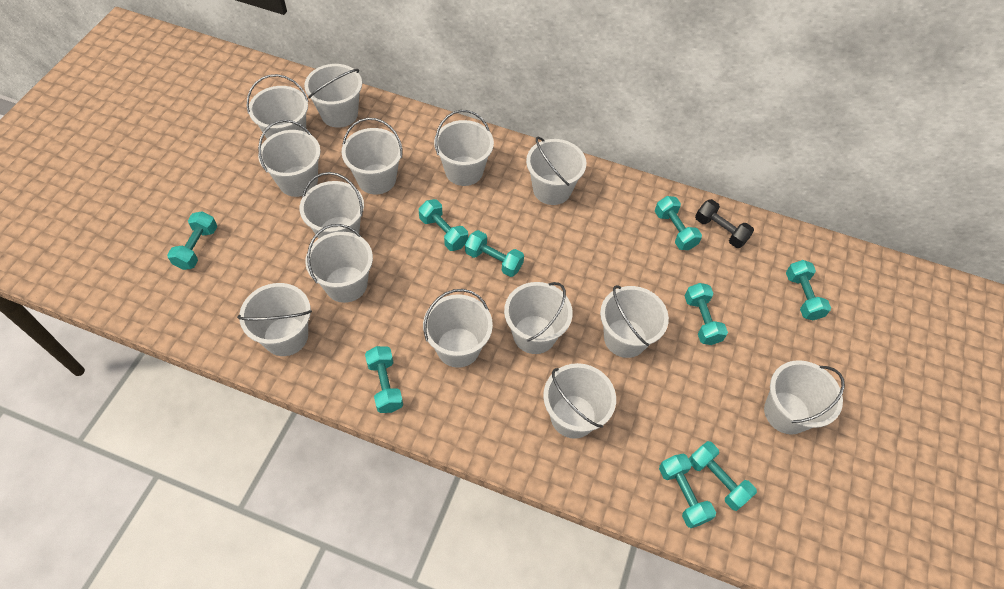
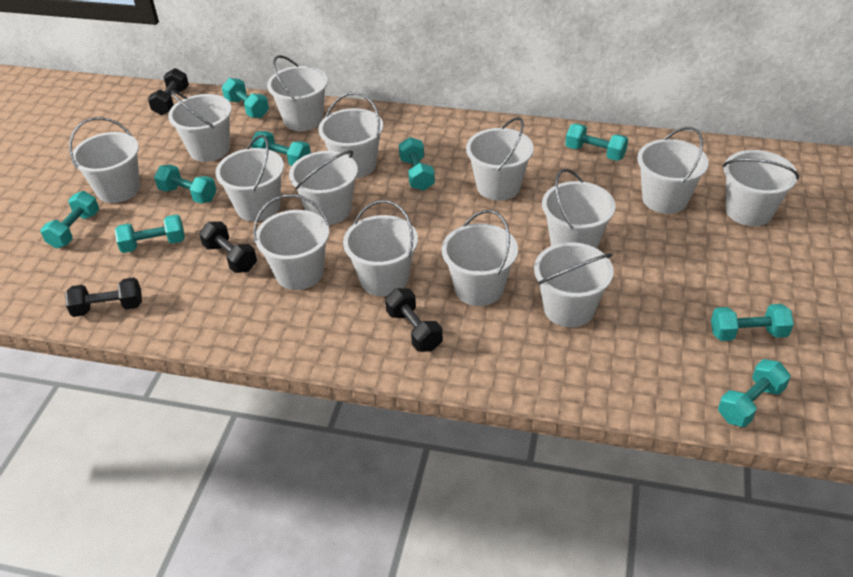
black dumbbell: 1 -> 4

